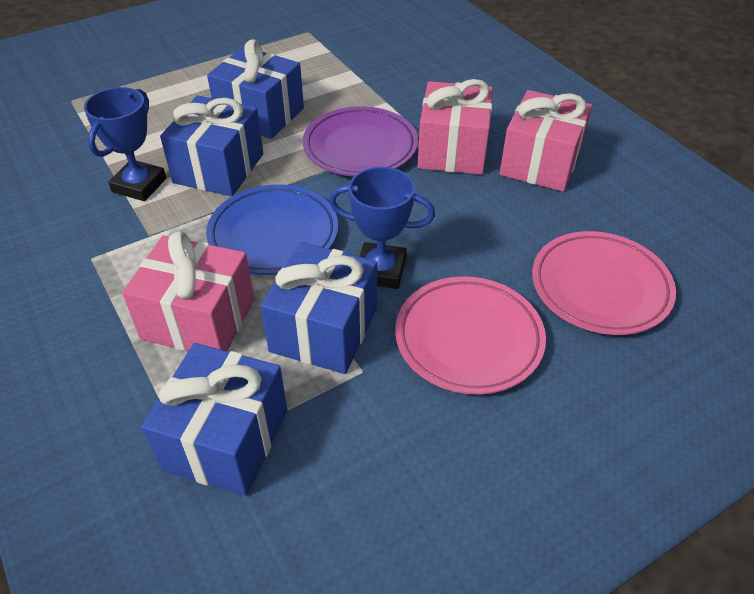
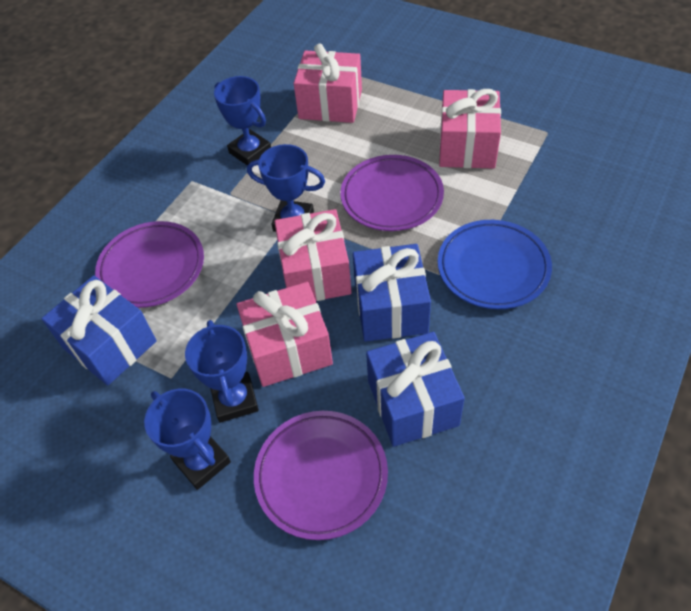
blue gift: 4 -> 3
blue trophy: 2 -> 4
pink gift: 3 -> 4
pink plate: 2 -> 0
purple plate: 1 -> 3

